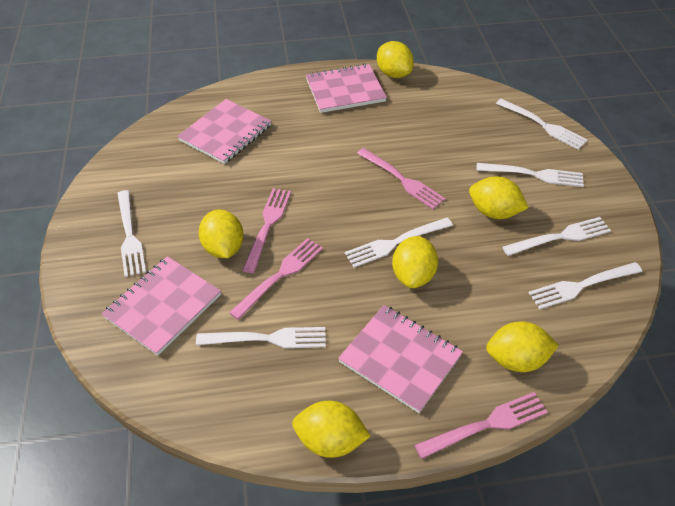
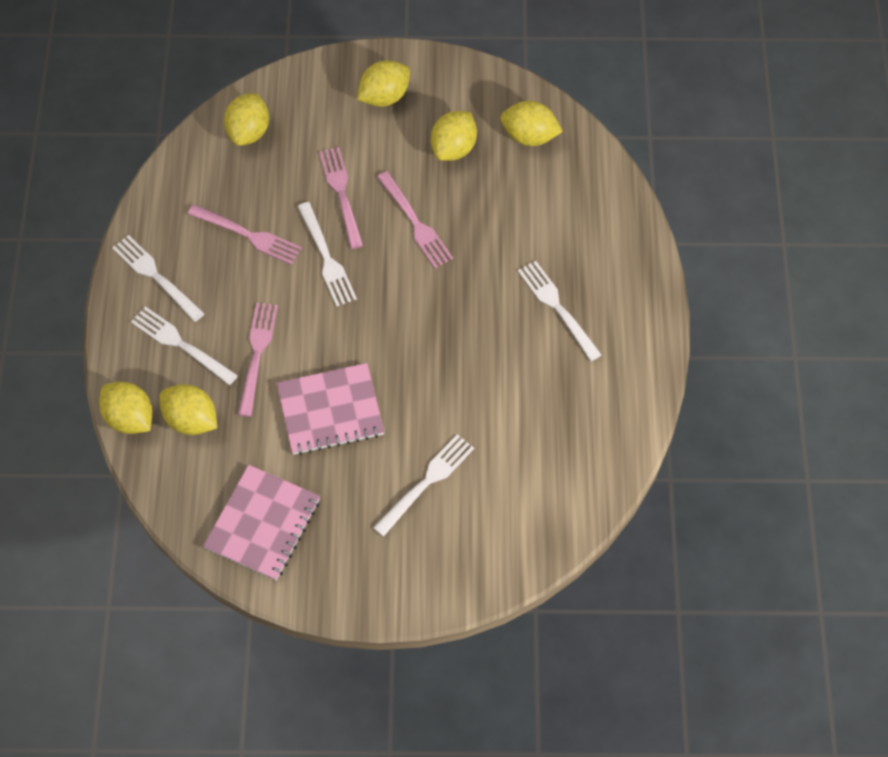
pink notebook: 4 -> 2
white fork: 7 -> 5

